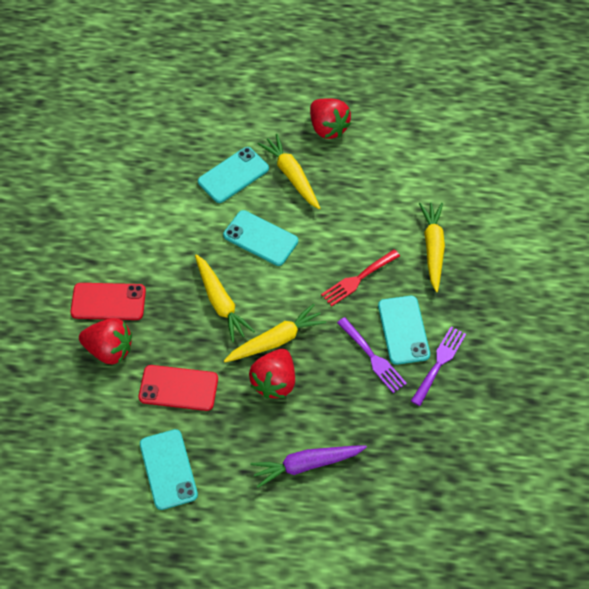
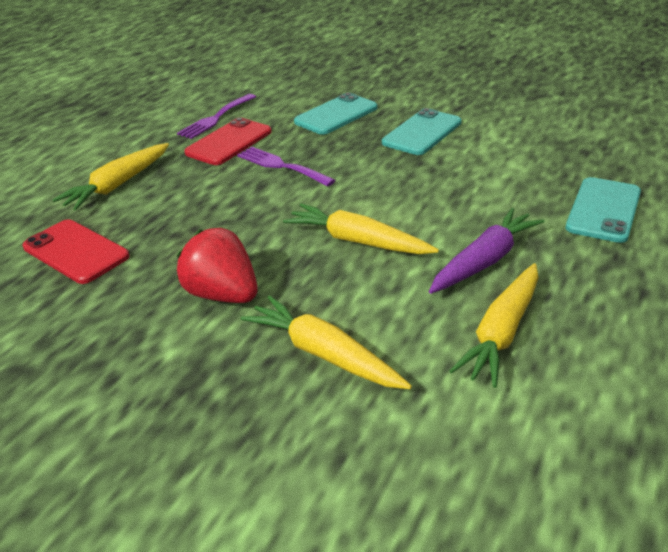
red fork: 1 -> 0
red strawberry: 3 -> 1
turquoise phone: 4 -> 3

